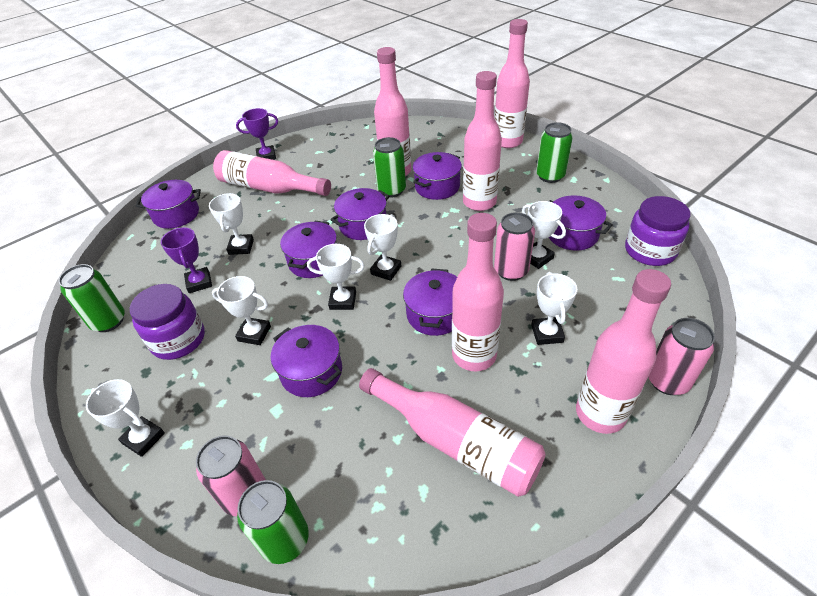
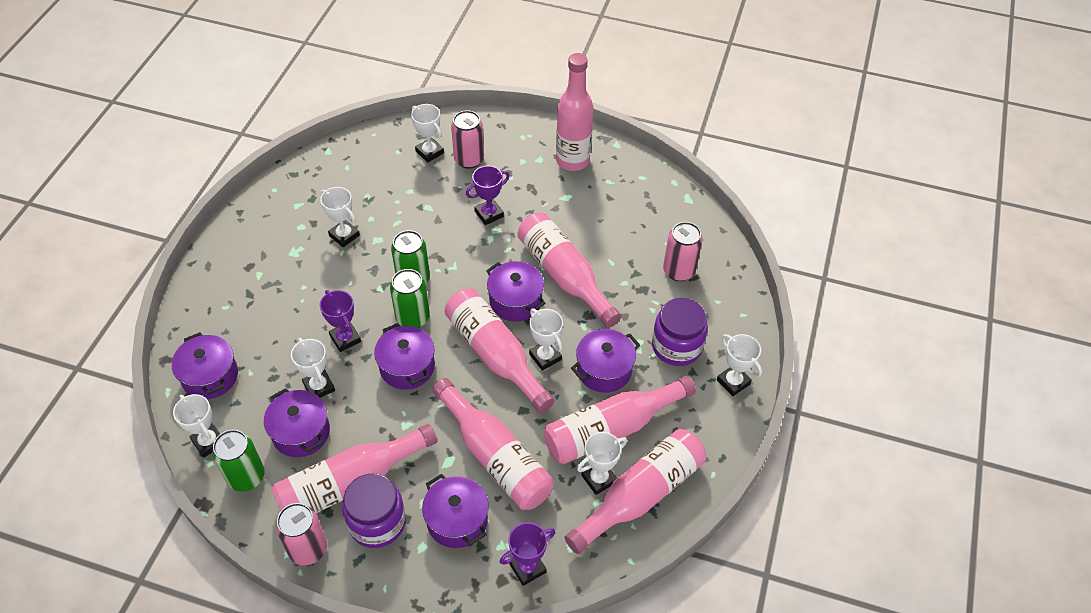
green can: 4 -> 3
purple pot: 7 -> 6
purple trophy: 2 -> 3

